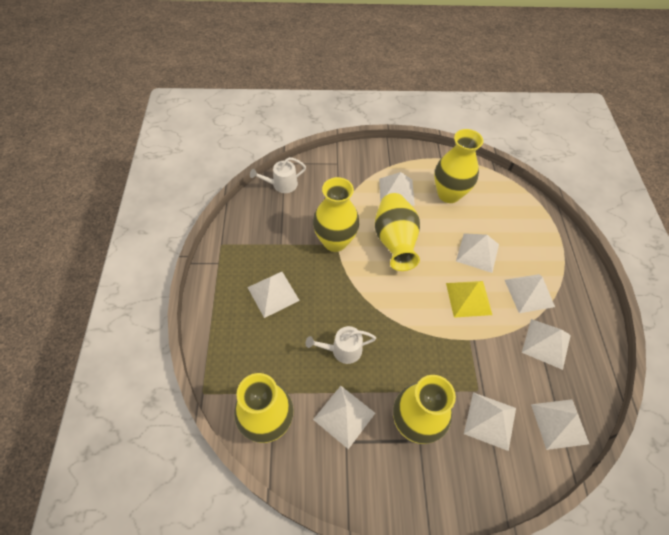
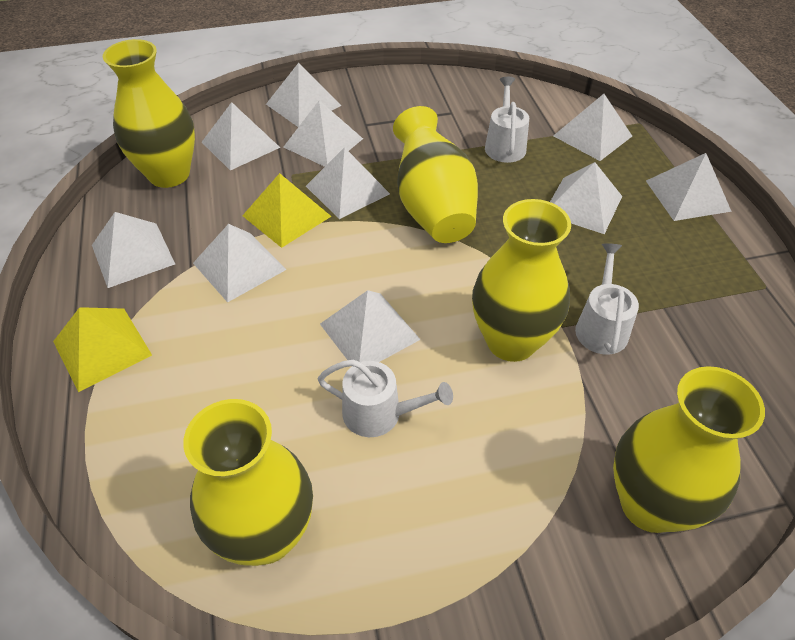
white pyramid: 8 -> 10
white watering can: 2 -> 3
yellow pyramid: 1 -> 2

